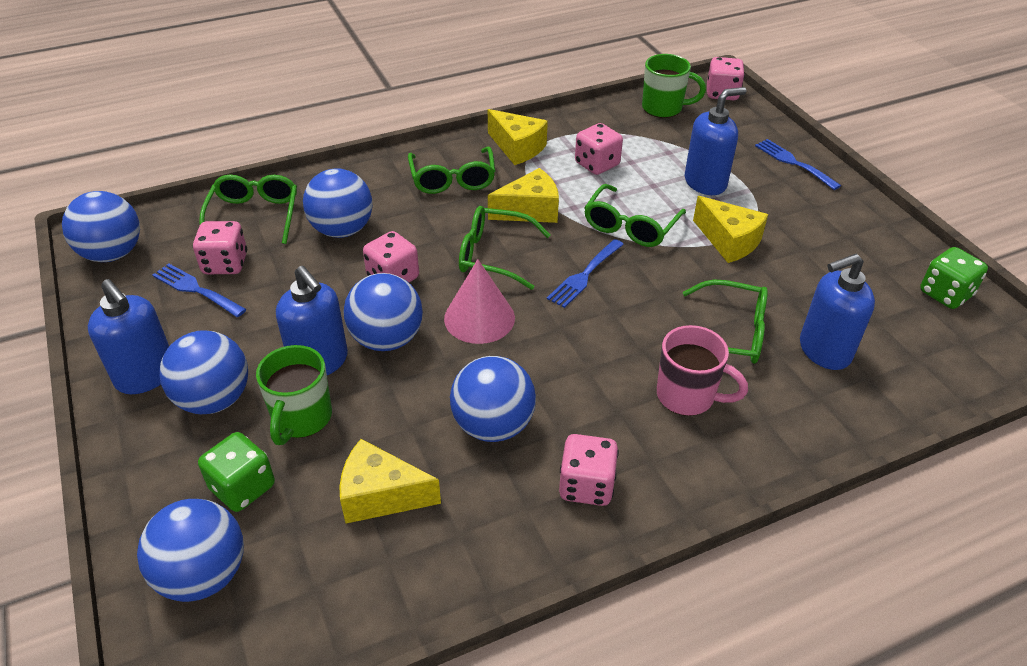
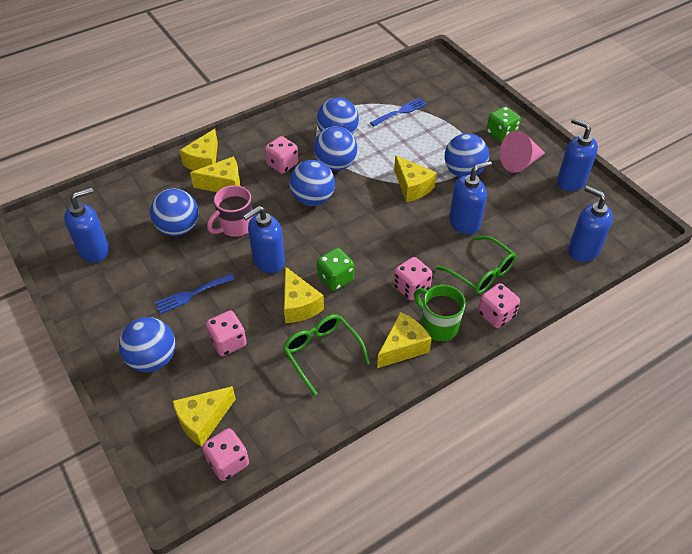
blue fork: 3 -> 2
blue soap dispenser: 4 -> 5
green glasses: 5 -> 2
green mug: 2 -> 1
yellow cheese: 4 -> 6

